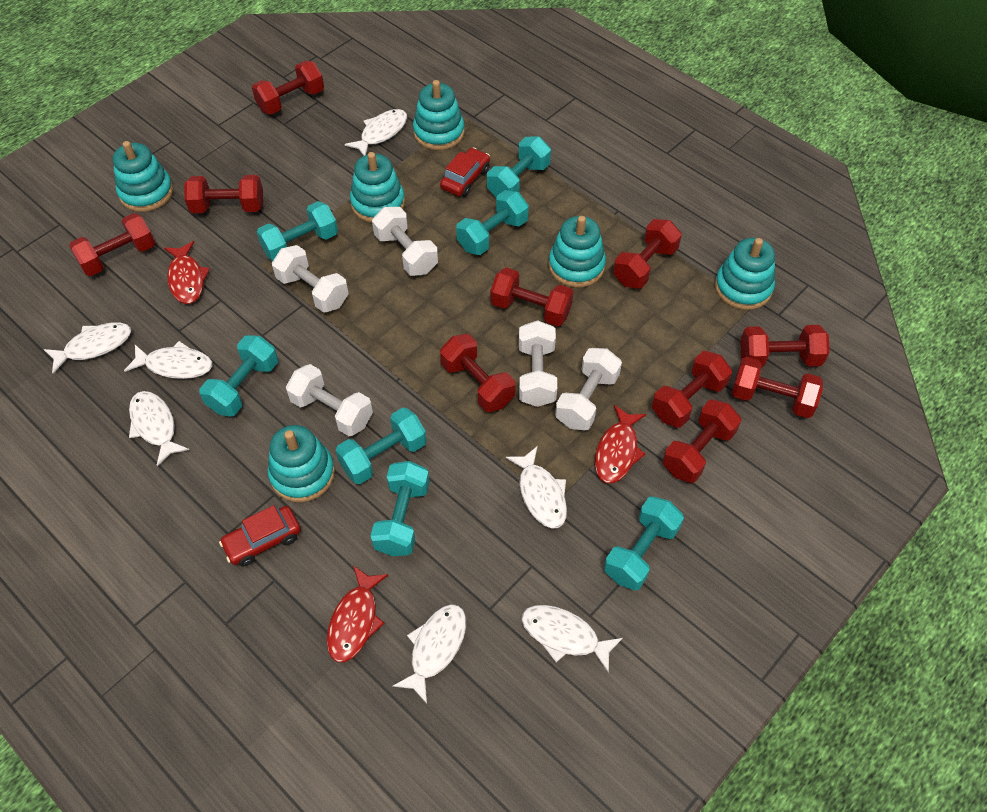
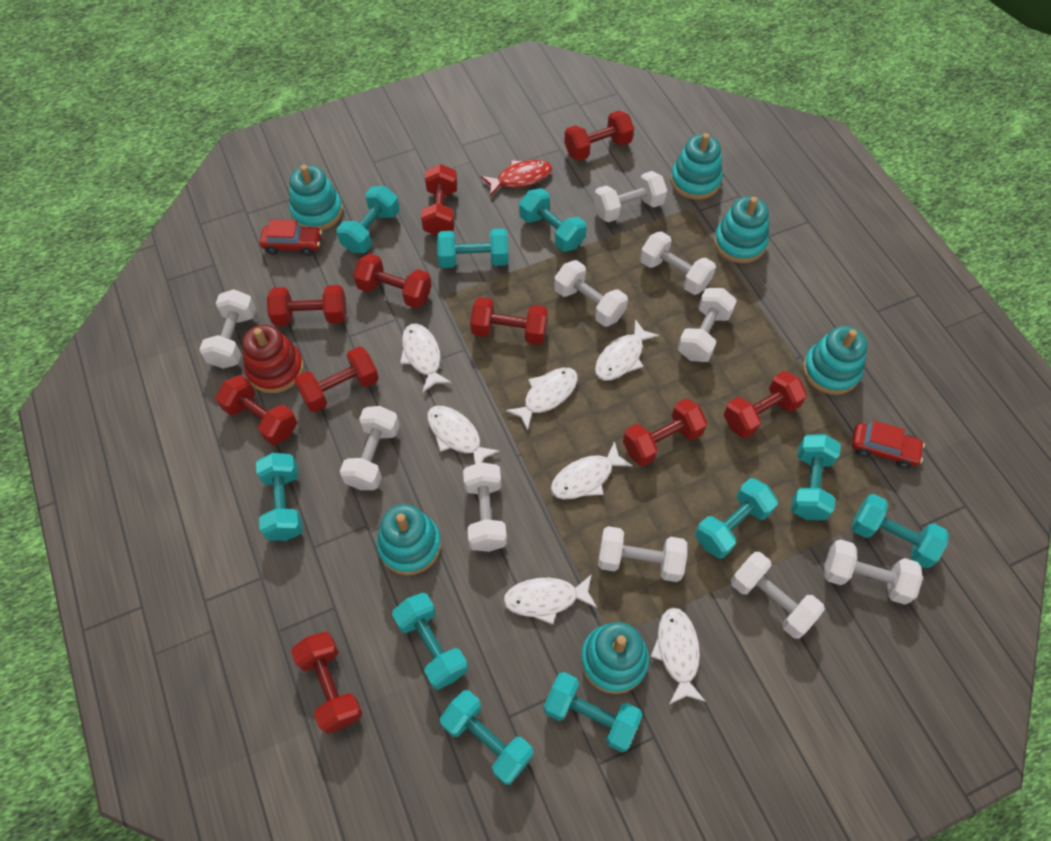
red fish: 3 -> 1
red stacking toy: 0 -> 1
turquoise dumbbell: 7 -> 10
white dumbbell: 5 -> 10

